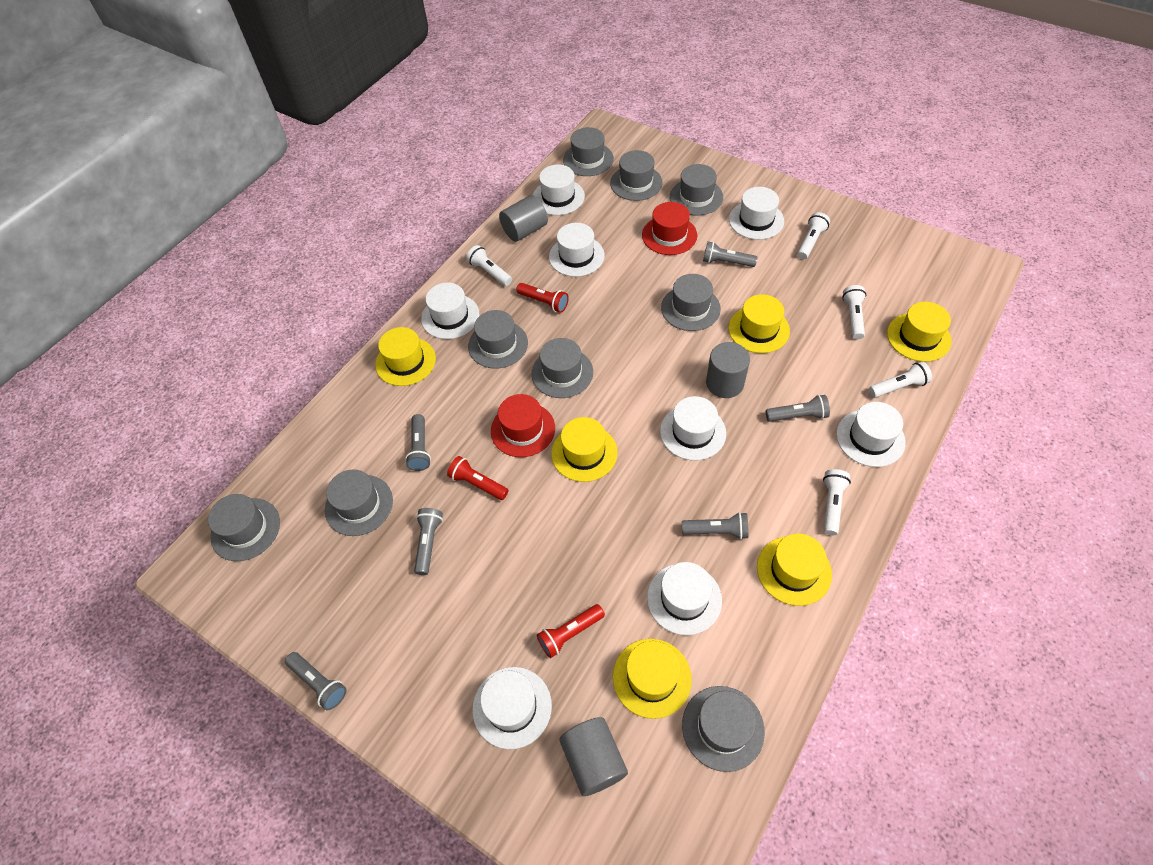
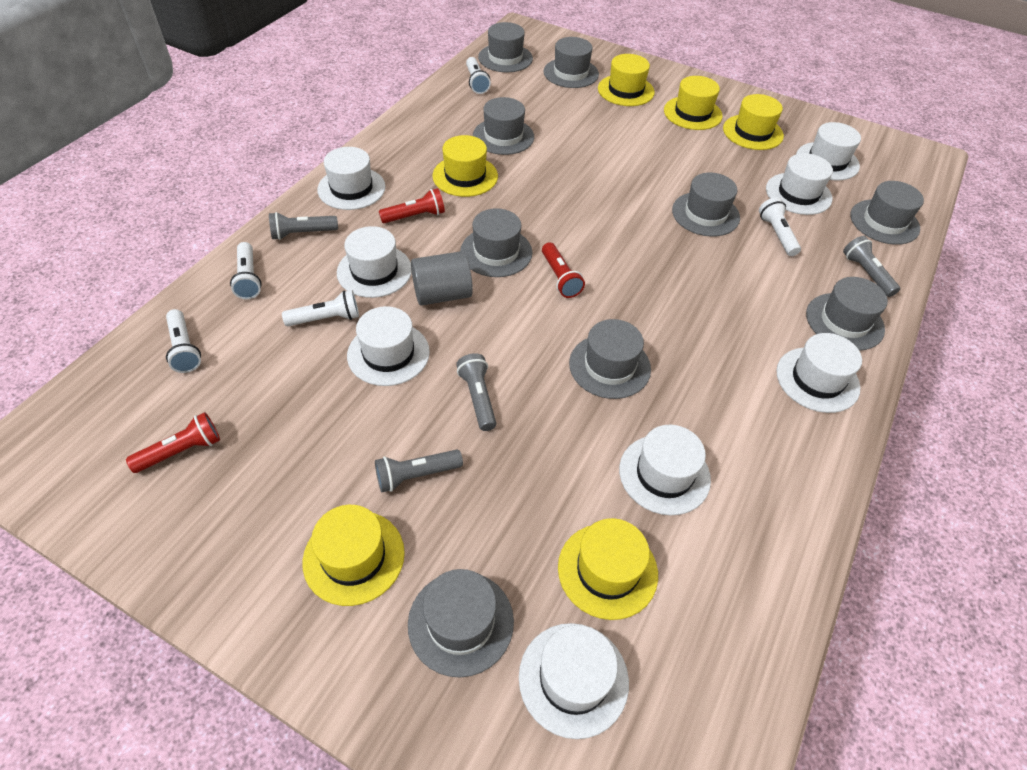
grey cylinder: 3 -> 1
grey flashlight: 6 -> 4
red hat: 2 -> 0

